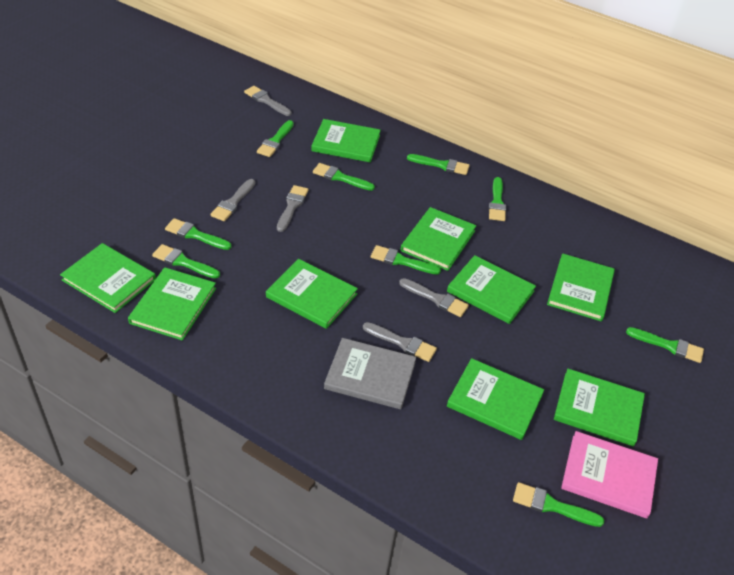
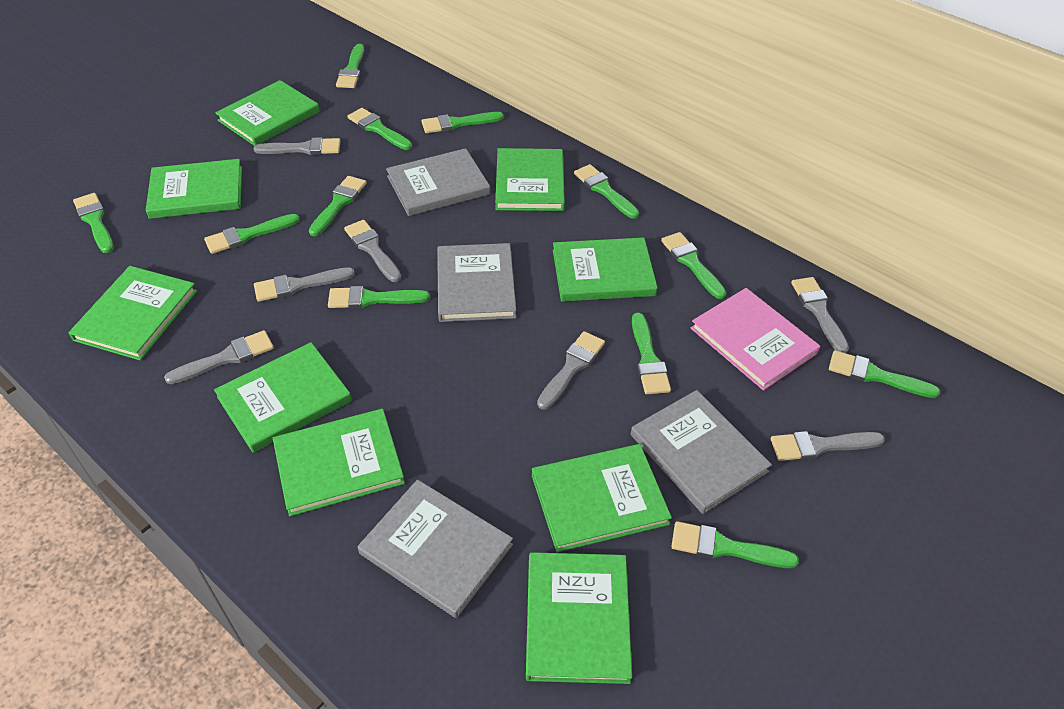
green brush: 9 -> 12
grey book: 1 -> 4
grey brush: 5 -> 7

